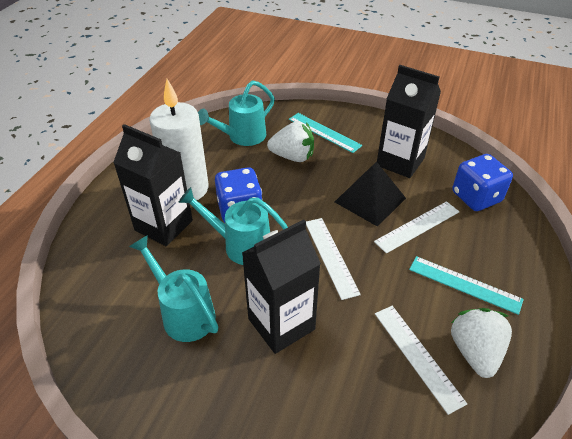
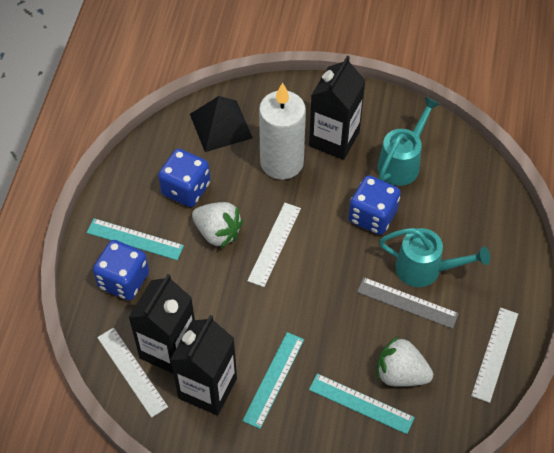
blue dice: 2 -> 3
grey ruler: 0 -> 1
turquoise ruler: 2 -> 3
turquoise watering can: 3 -> 2

